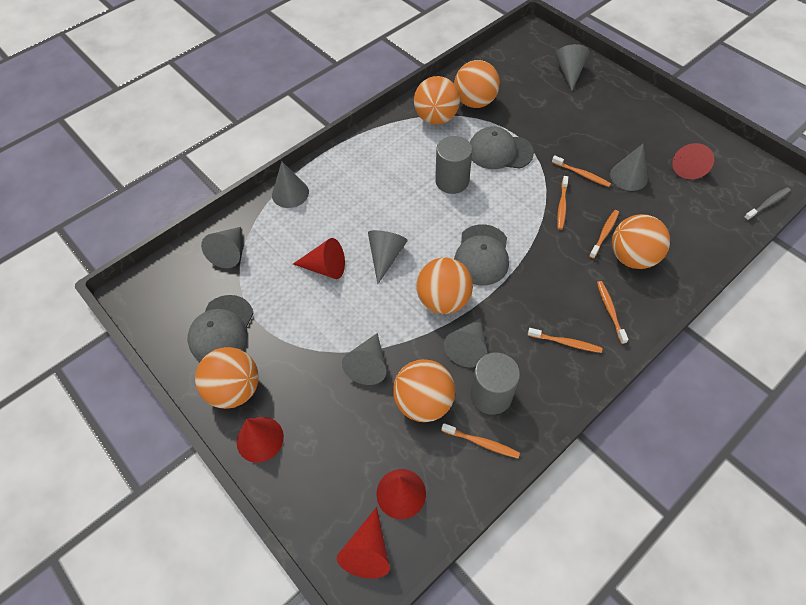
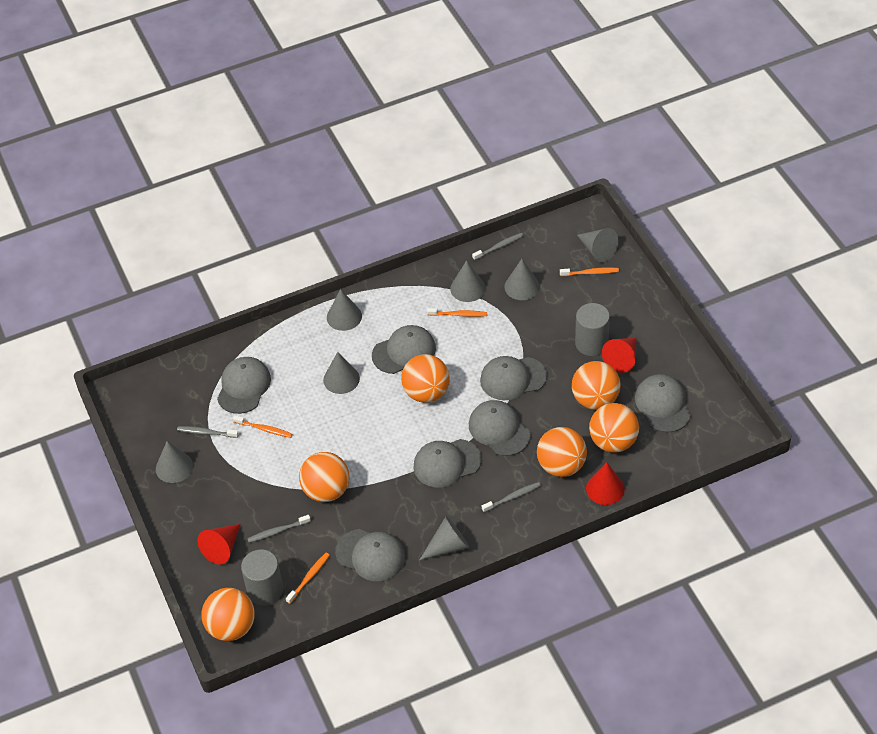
grey cap: 3 -> 7
grey toothbrush: 1 -> 4
orange toothbrush: 6 -> 4
red cone: 5 -> 3

